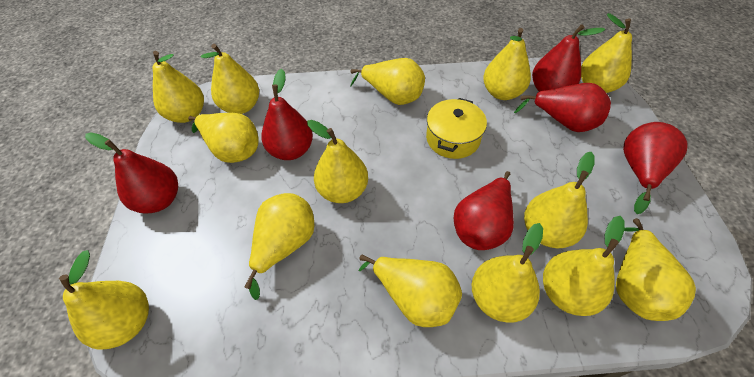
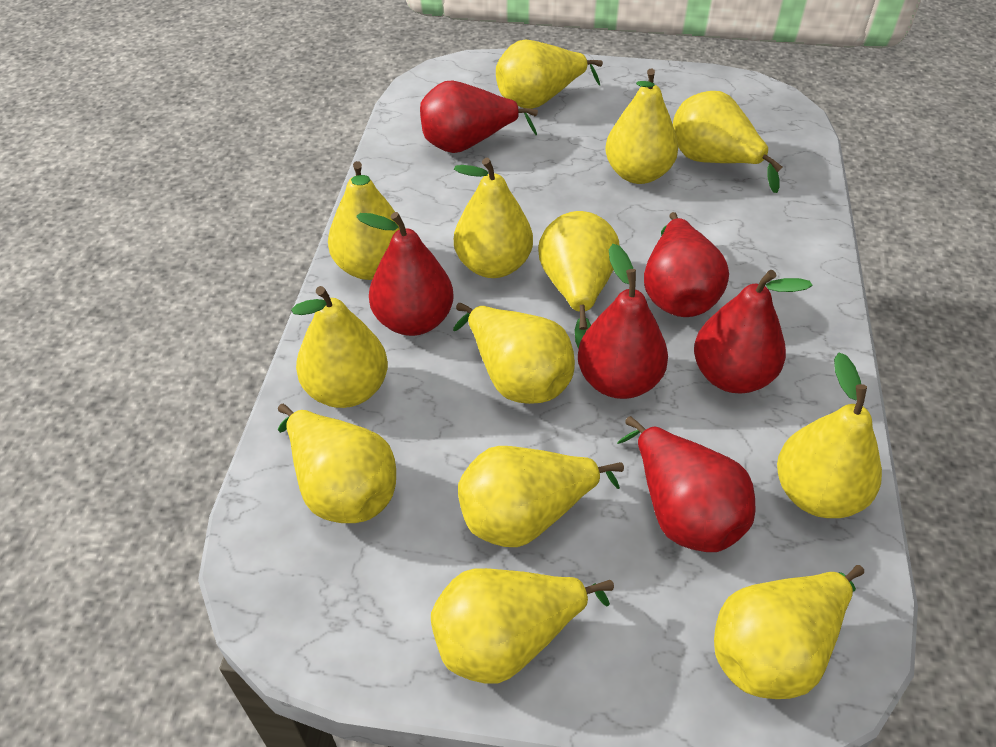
yellow pear: 14 -> 13
yellow pot: 1 -> 0

